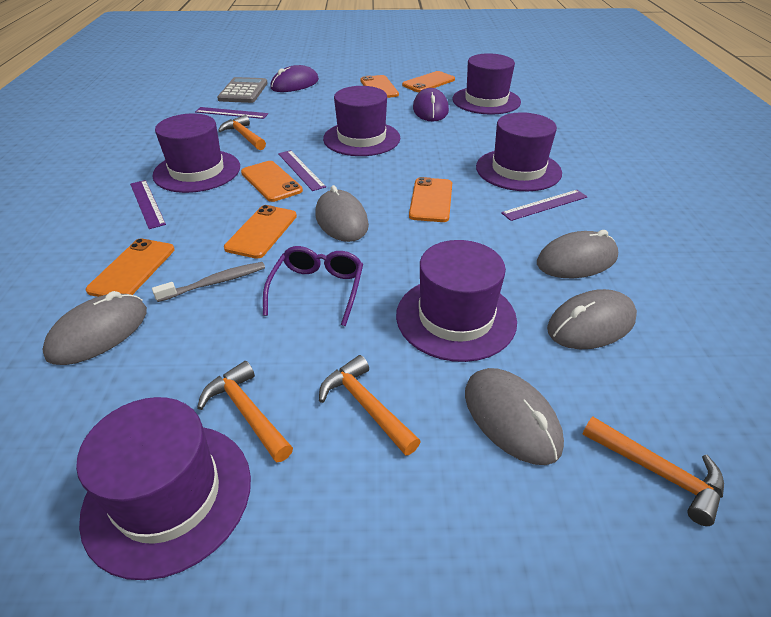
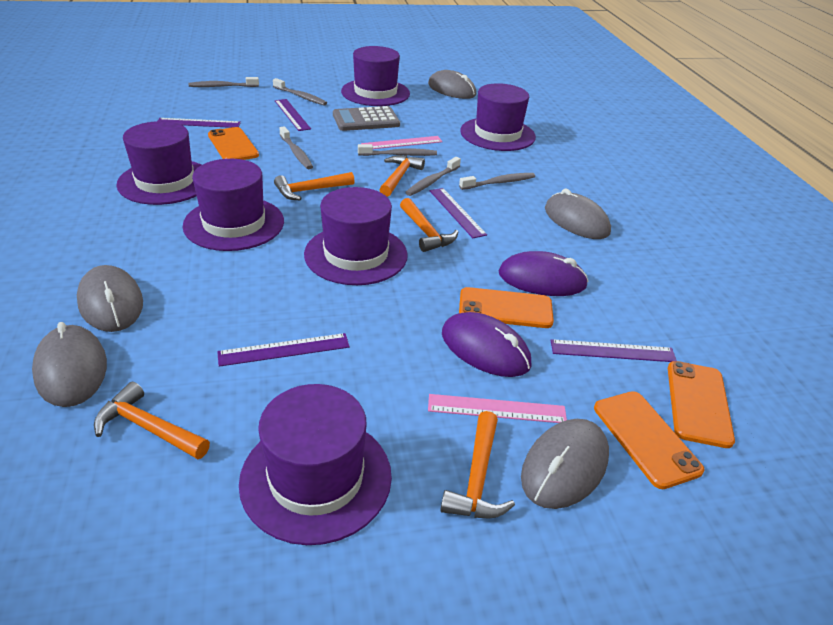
grey toothbrush: 1 -> 6
orange hammer: 4 -> 5
orange phone: 6 -> 4
pink ruler: 0 -> 2
purple glasses: 1 -> 0
purple ruler: 4 -> 5

